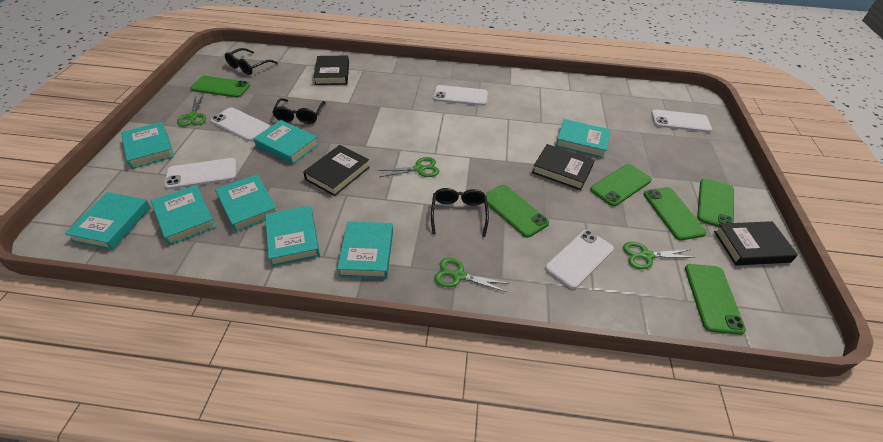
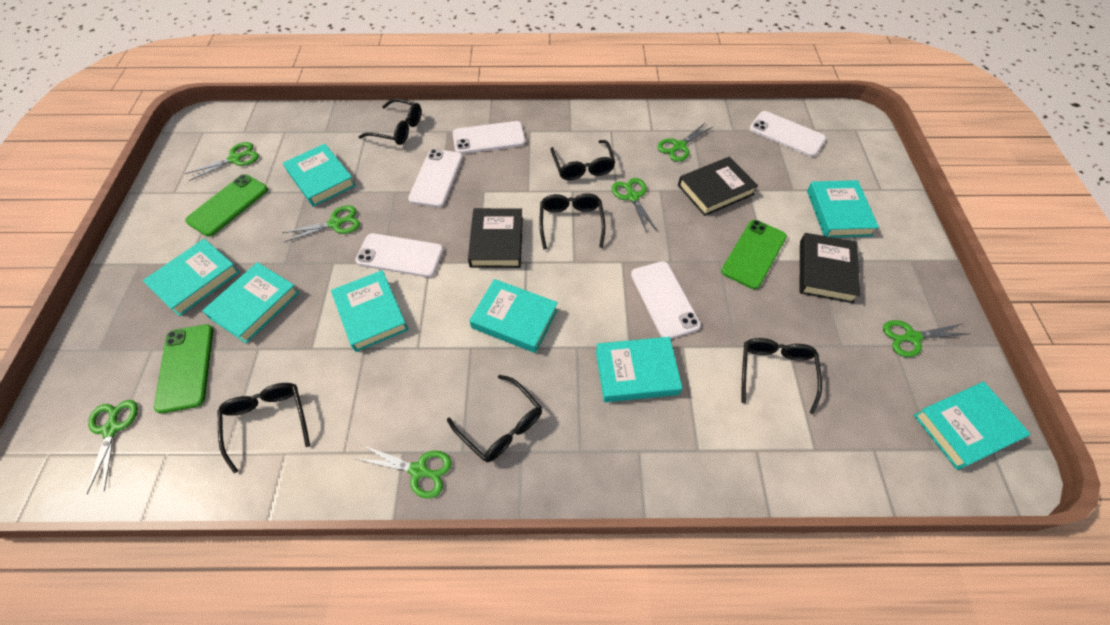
black book: 4 -> 3
black glasses: 3 -> 6
green phone: 6 -> 3
green scissors: 4 -> 7

